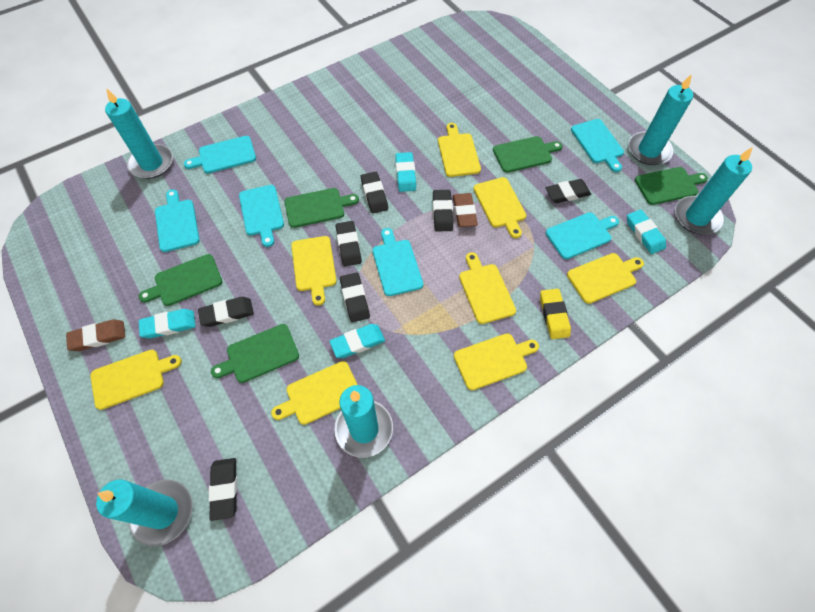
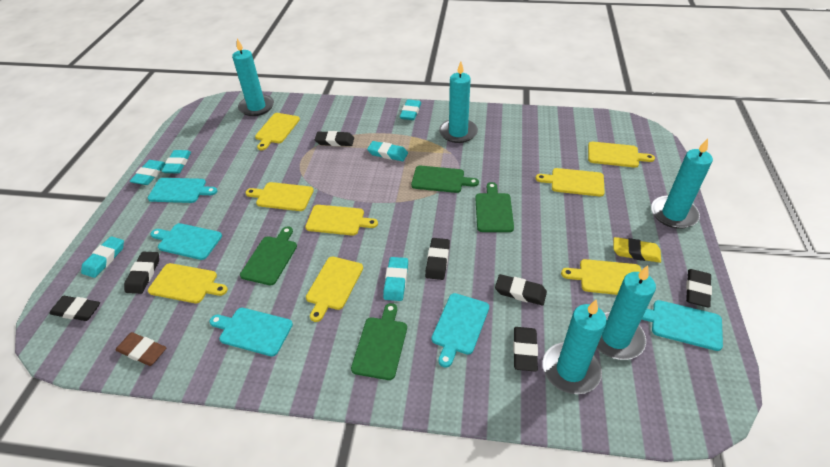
brown eraser: 2 -> 1
green cutting board: 5 -> 4
turquoise cutting board: 6 -> 5
turquoise eraser: 4 -> 6

